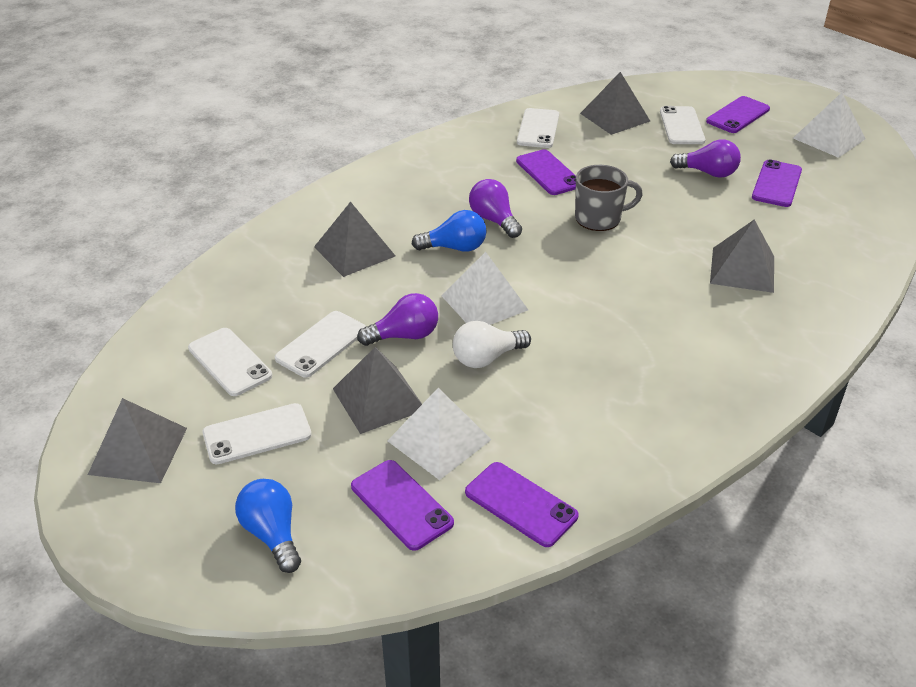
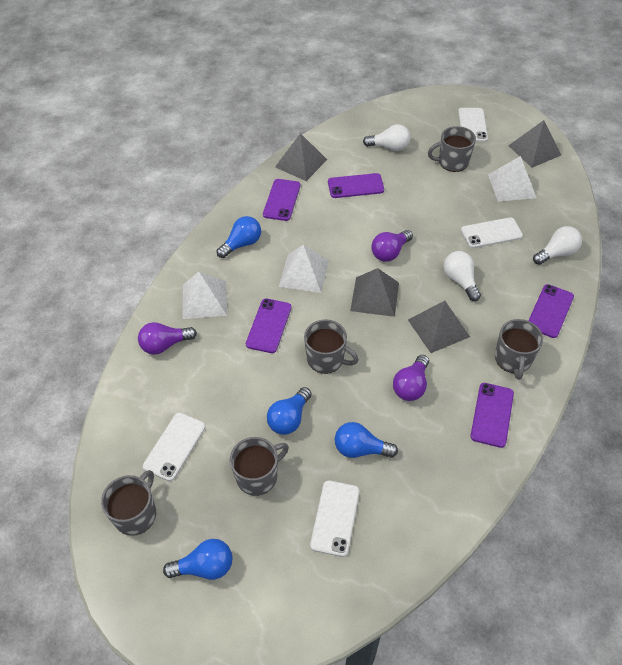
blue light bulb: 2 -> 4
grey mug: 1 -> 5
grey pyramid: 5 -> 4
white light bulb: 1 -> 3
white phone: 5 -> 4

